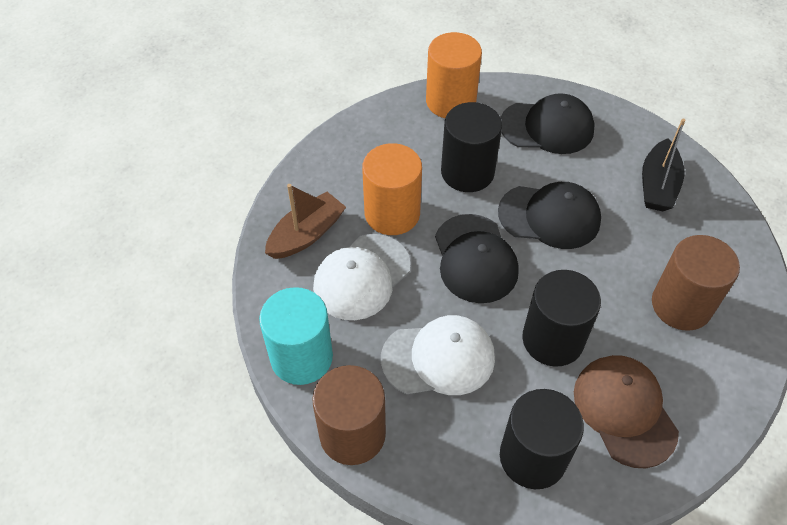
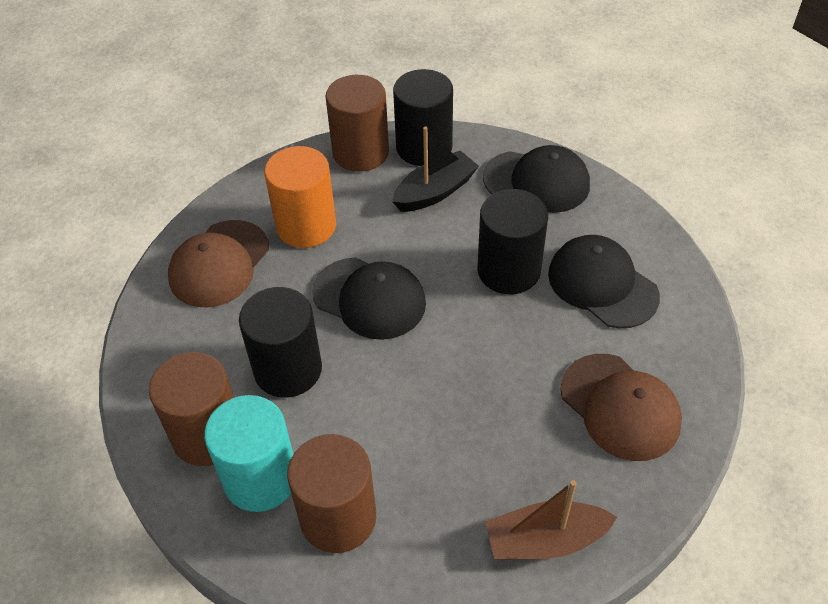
brown cap: 1 -> 2
brown cylinder: 2 -> 3
orange cylinder: 2 -> 1
white cap: 2 -> 0

